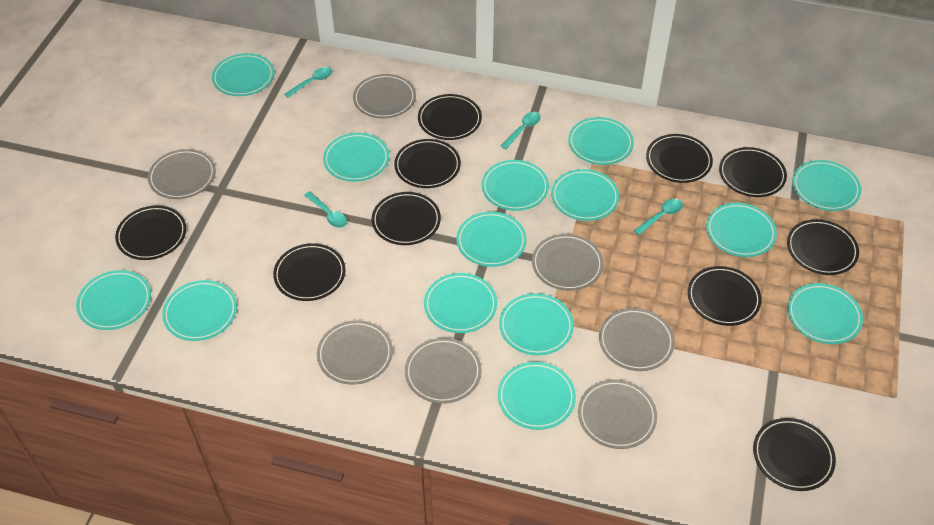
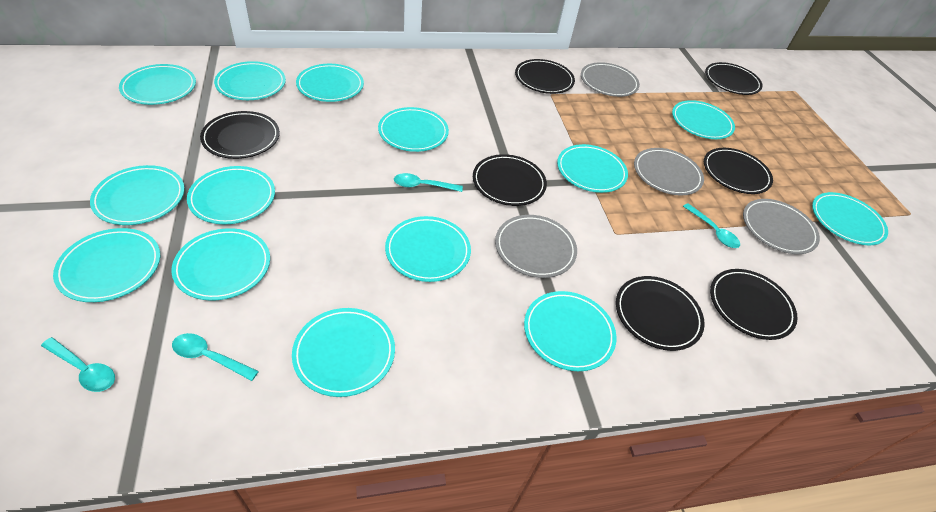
black plate: 10 -> 7
grey plate: 7 -> 4

